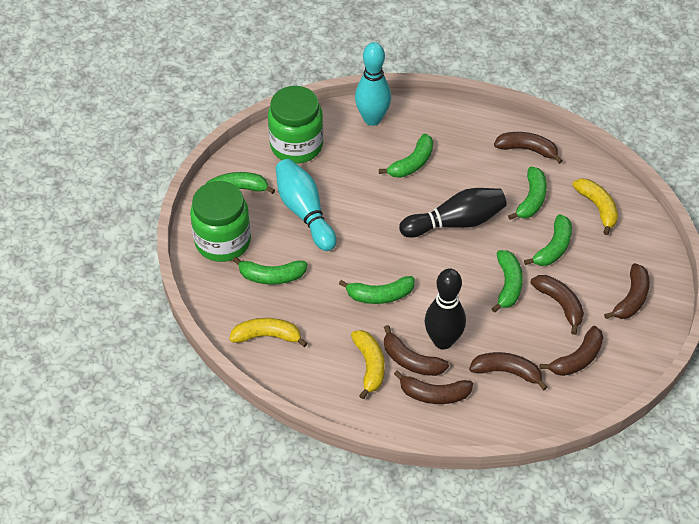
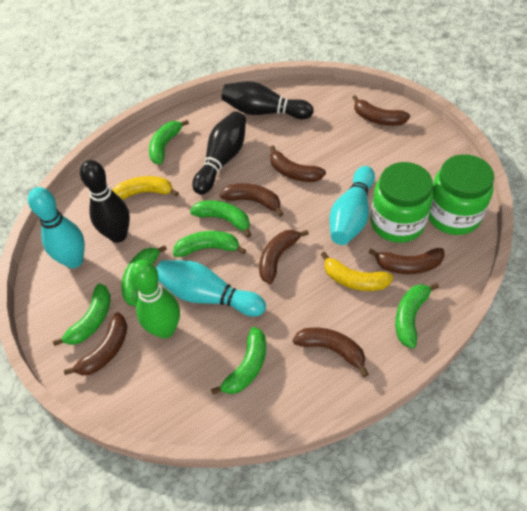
black bowling pin: 2 -> 3
green bowling pin: 0 -> 1
turquoise bowling pin: 2 -> 3
yellow banana: 3 -> 2

